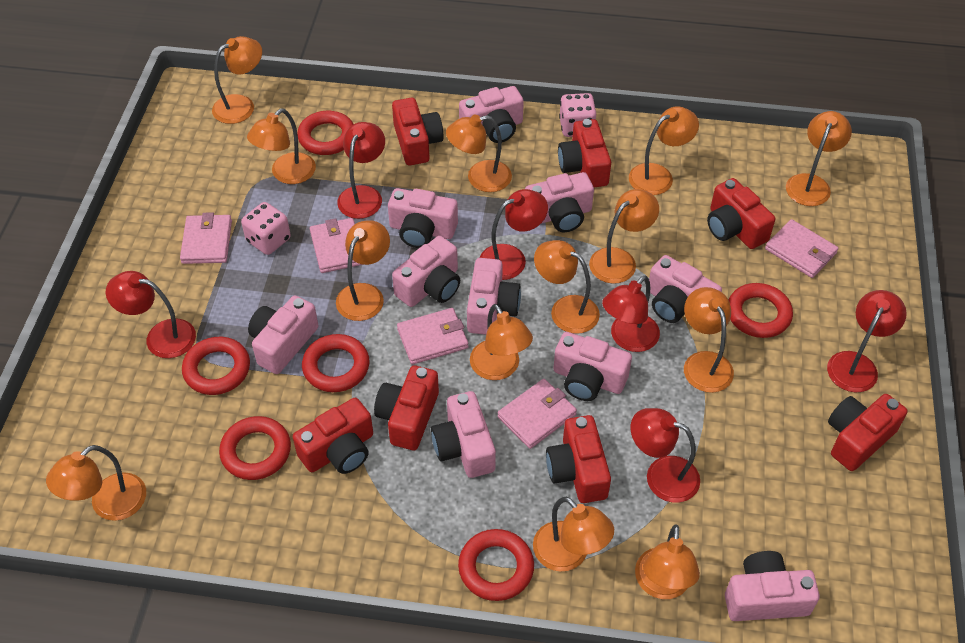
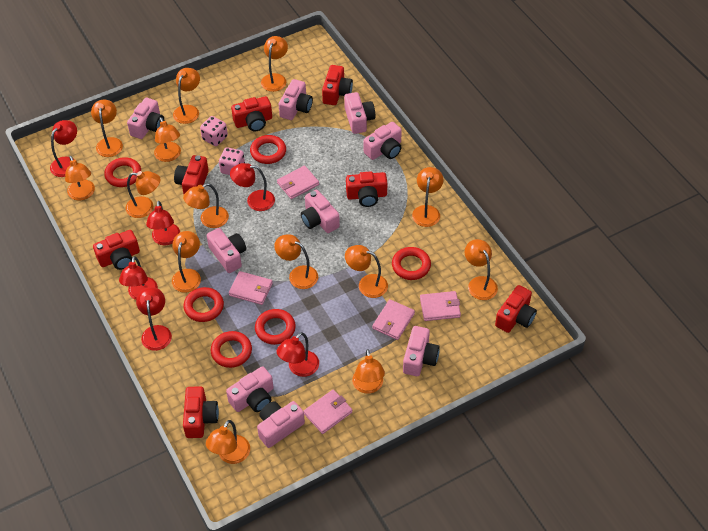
orange lamp: 13 -> 14
pink camera: 10 -> 9

